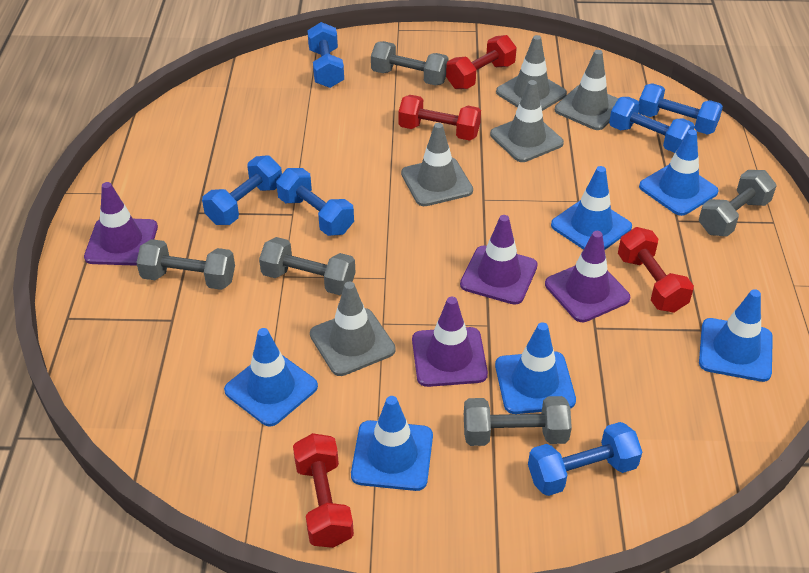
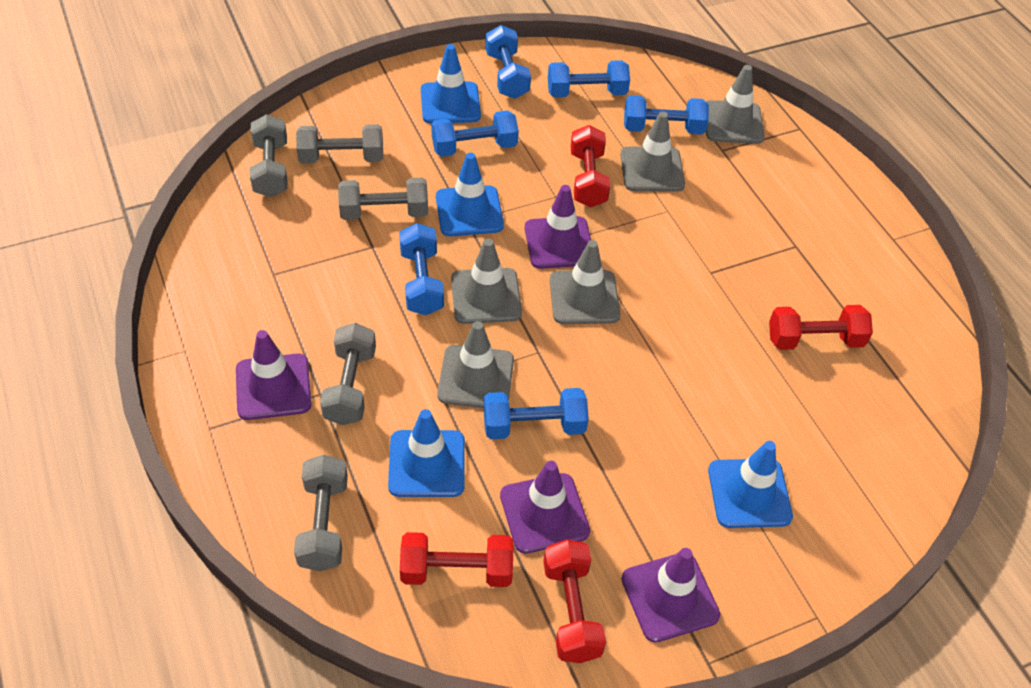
blue traffic cone: 6 -> 4

